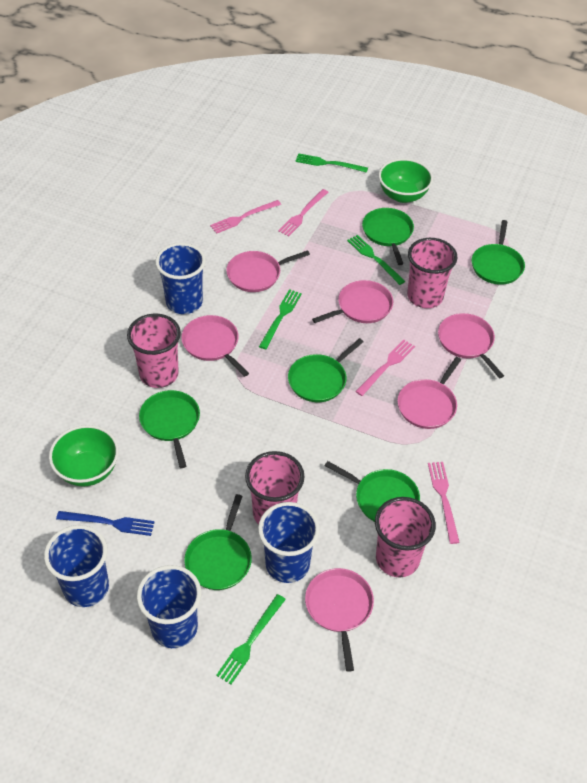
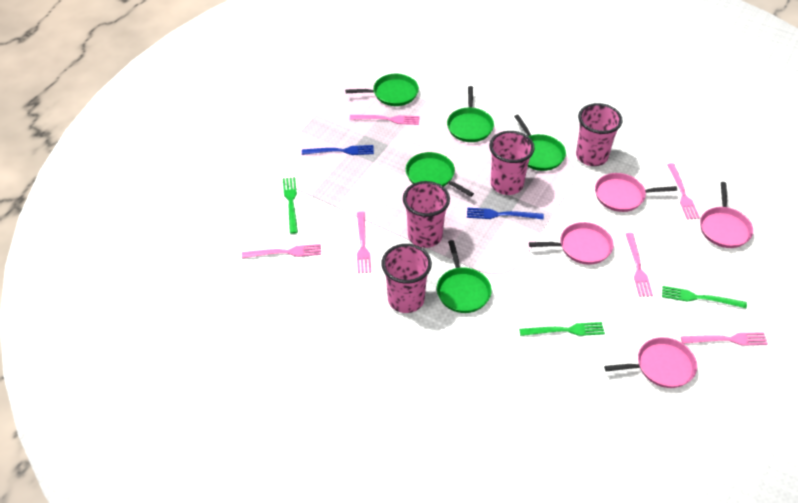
blue cup: 4 -> 0
blue fork: 1 -> 2
green bowl: 2 -> 0
green fork: 4 -> 3
green pan: 6 -> 5
pink fork: 4 -> 6
pink pan: 6 -> 4

